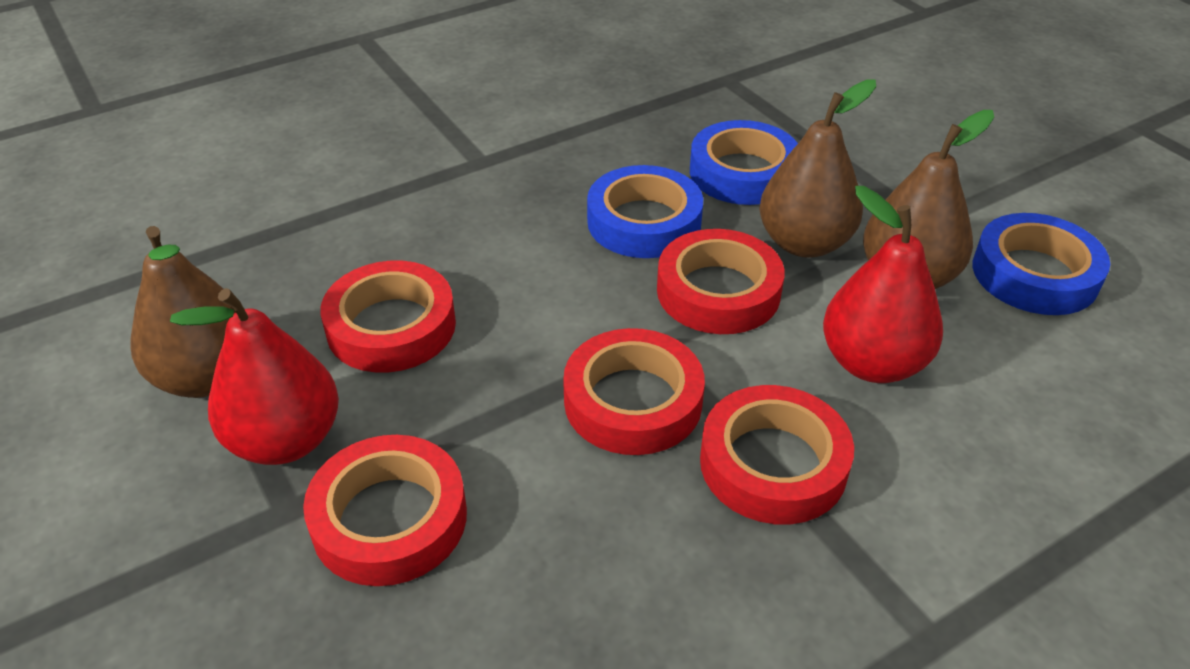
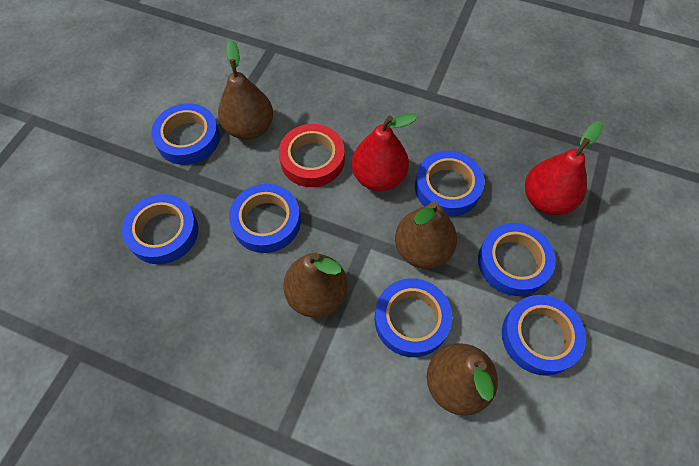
blue tape: 3 -> 7
brown pear: 3 -> 4
red tape: 5 -> 1

